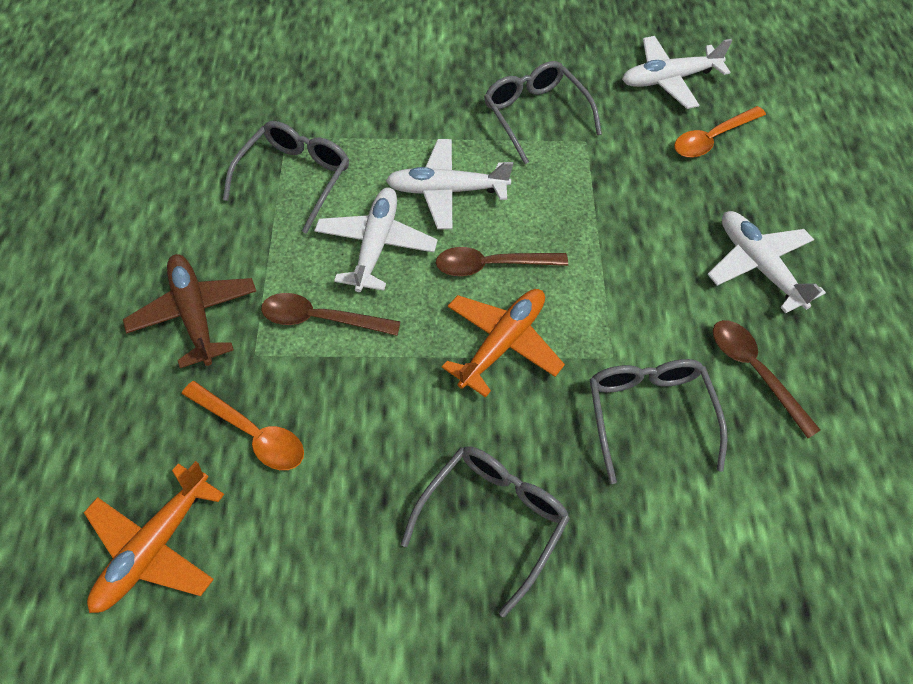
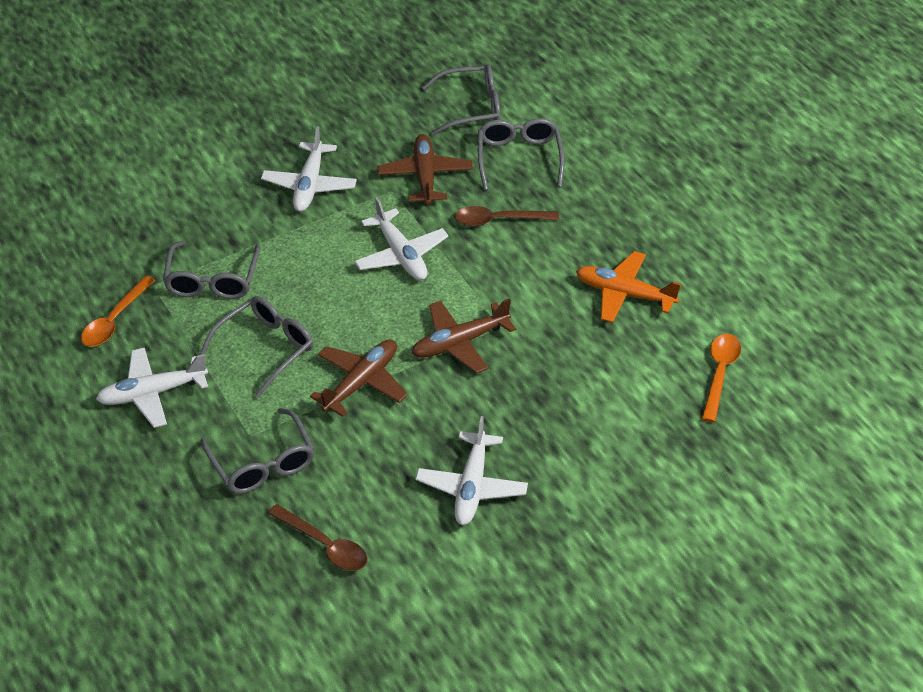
brown plane: 1 -> 3
brown spoon: 3 -> 2
grey glasses: 4 -> 5
orange plane: 2 -> 1

